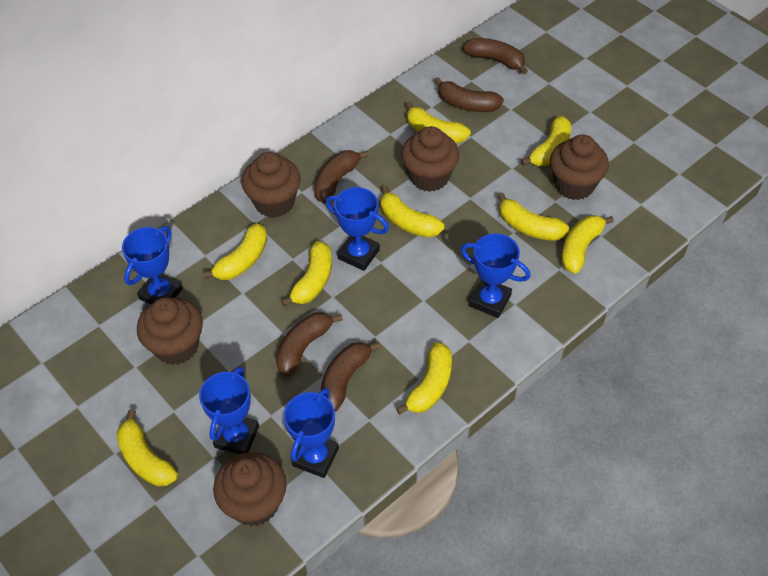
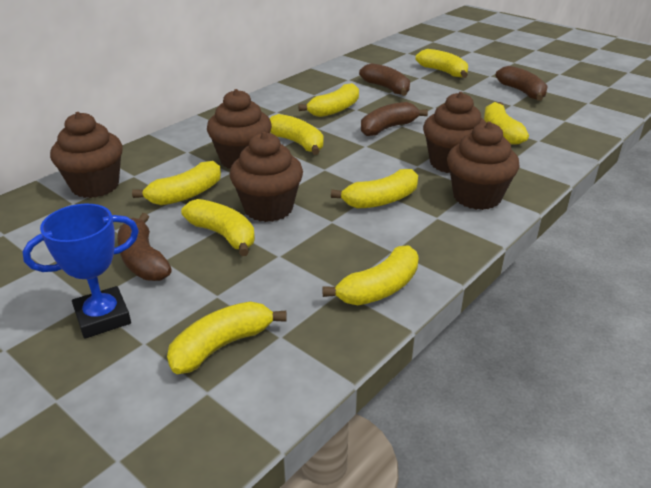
blue trophy: 5 -> 1
brown banana: 5 -> 4

